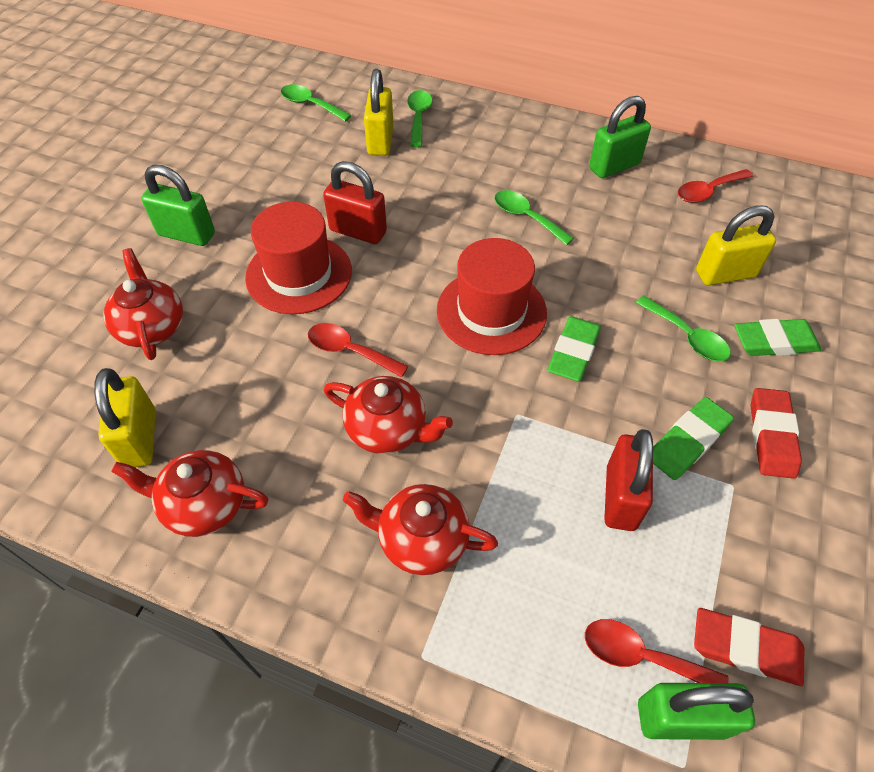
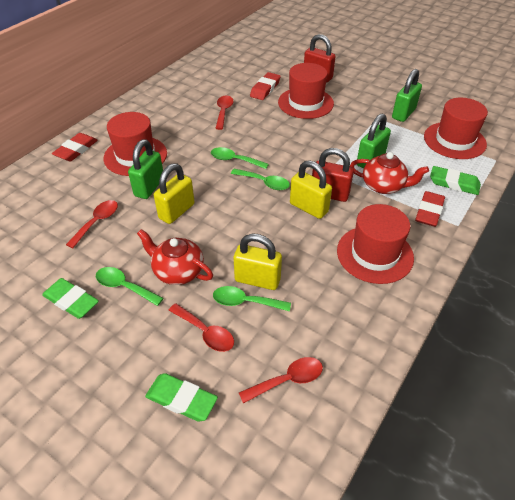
red eraser: 2 -> 3
red hat: 2 -> 4
red spoon: 3 -> 4
red teapot: 4 -> 2

